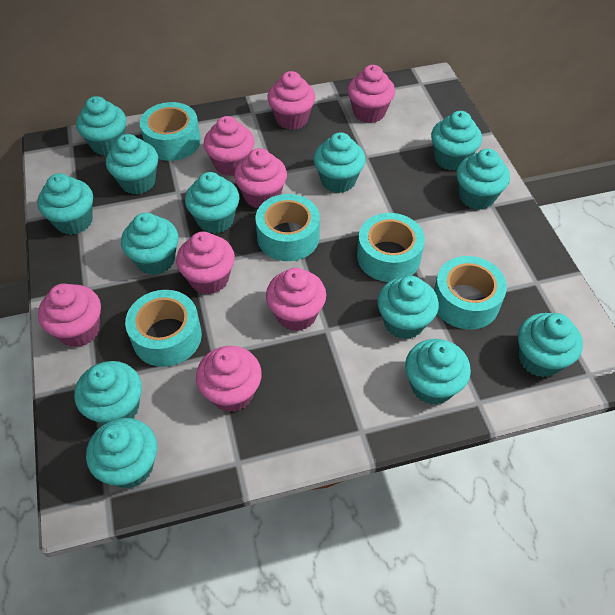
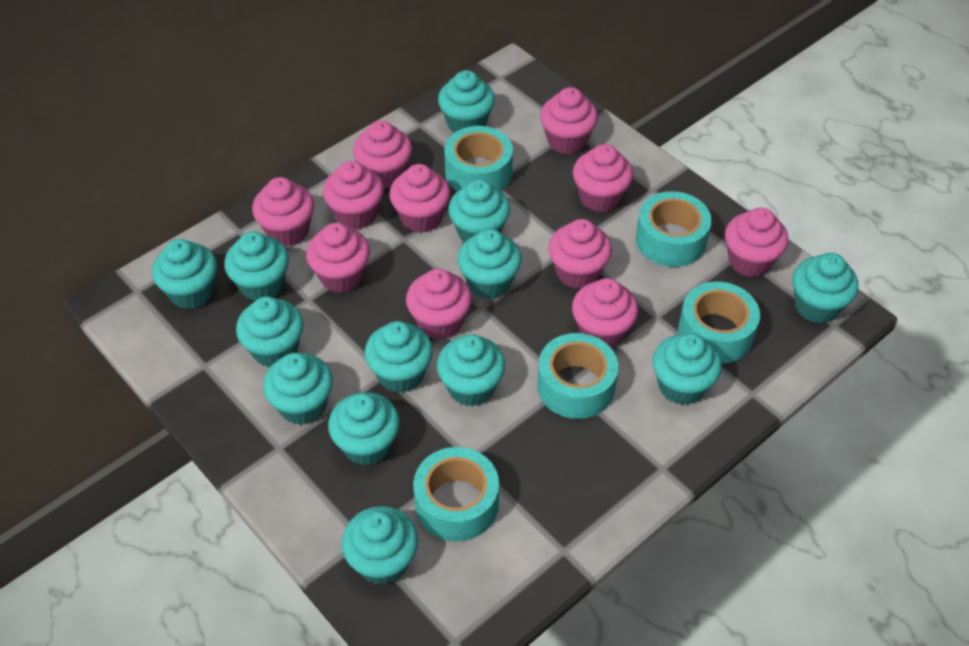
pink cupcake: 8 -> 11

